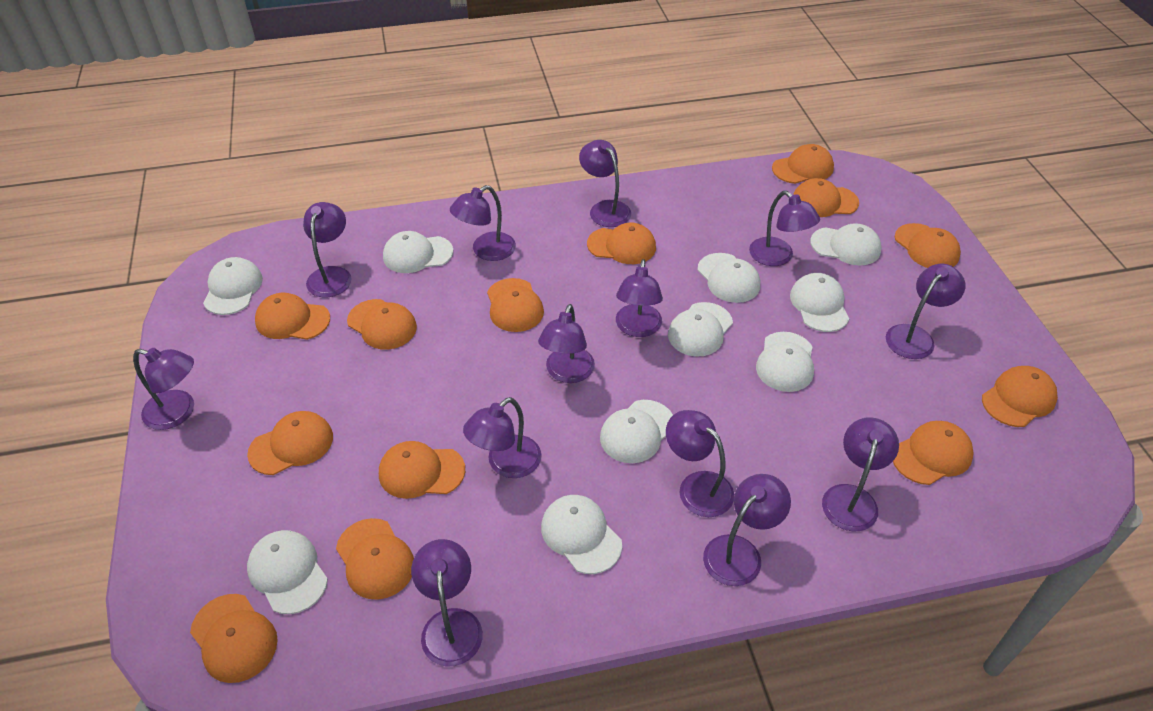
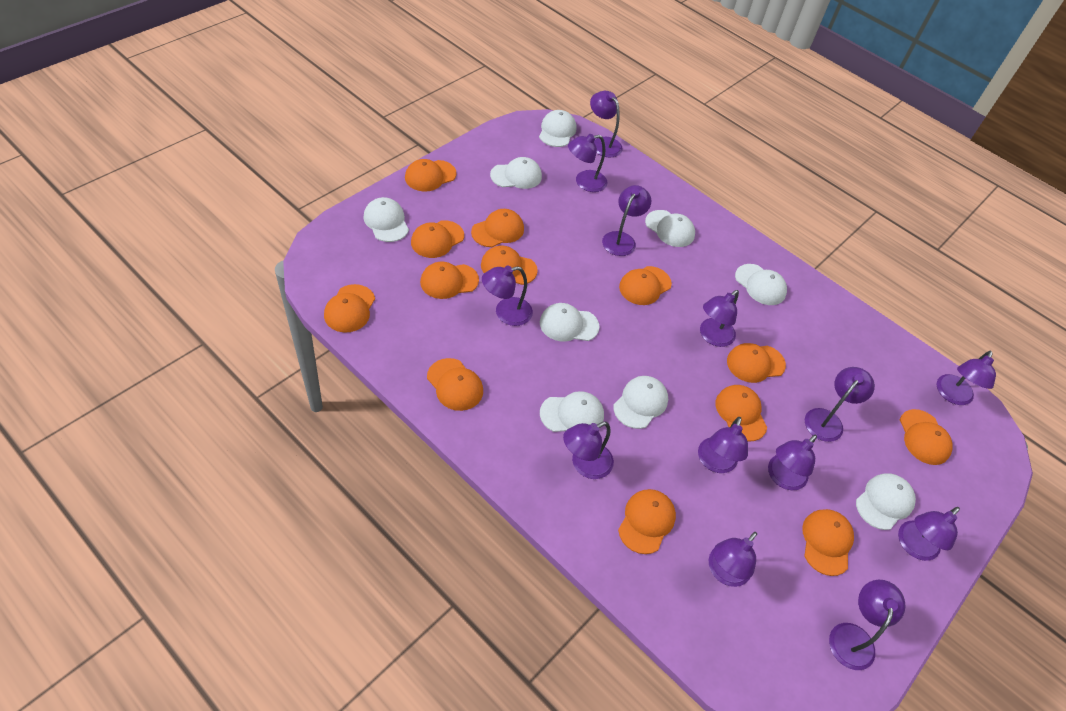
white cap: 10 -> 9

